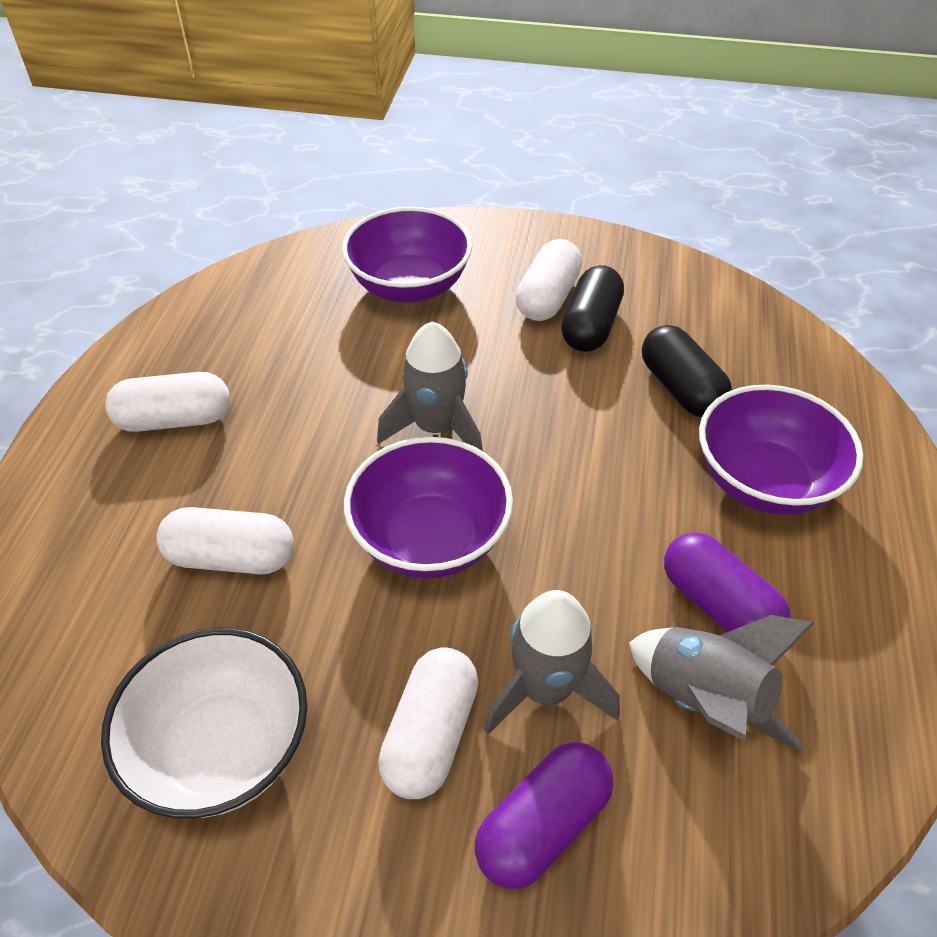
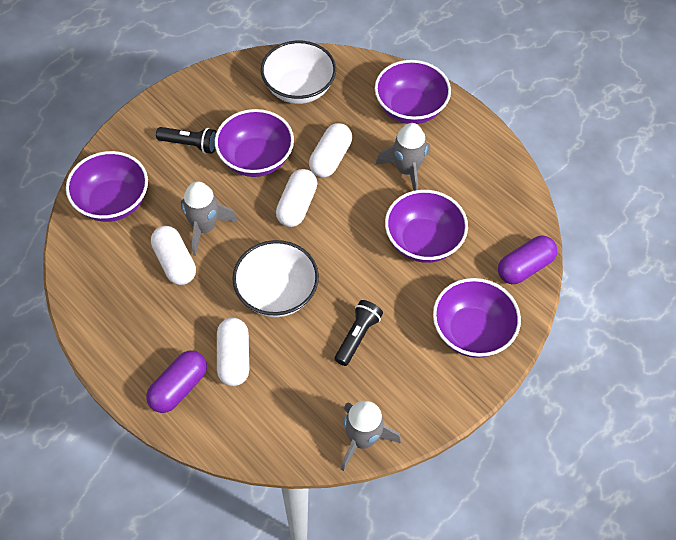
black capsule: 2 -> 0
black flashlight: 0 -> 2
purple bowl: 3 -> 5
white bowl: 1 -> 2

